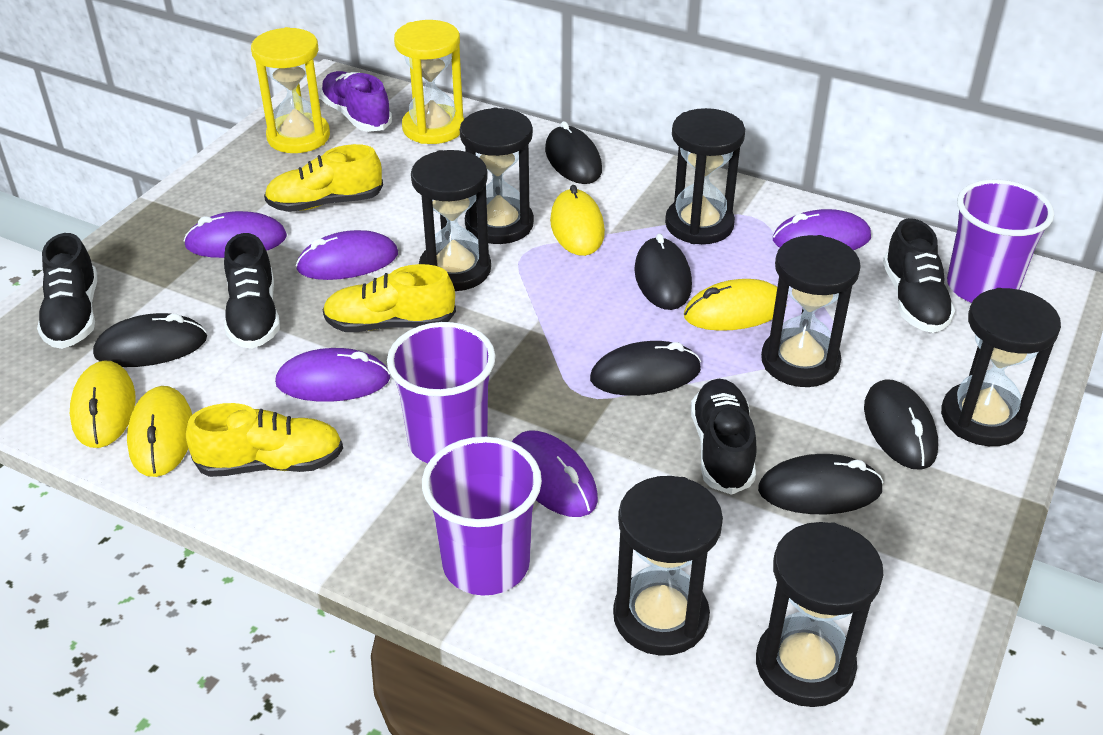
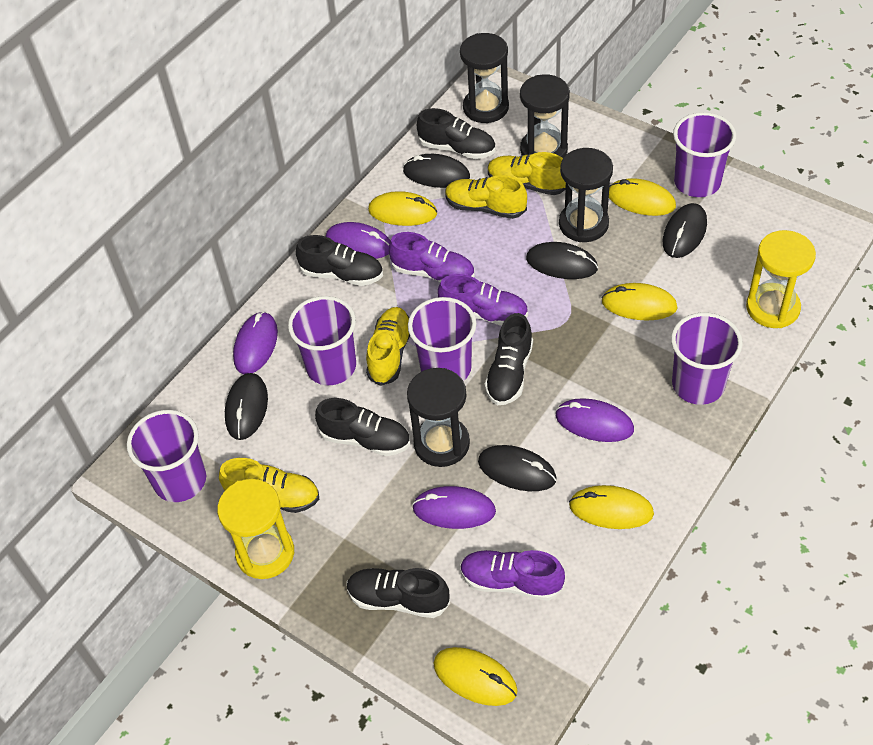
black hourglass: 7 -> 4
black mouse: 6 -> 5
black shoe: 4 -> 5
purple cup: 3 -> 5
purple mouse: 5 -> 4
purple shoe: 1 -> 3
yellow mouse: 4 -> 5
yellow shoe: 3 -> 4

